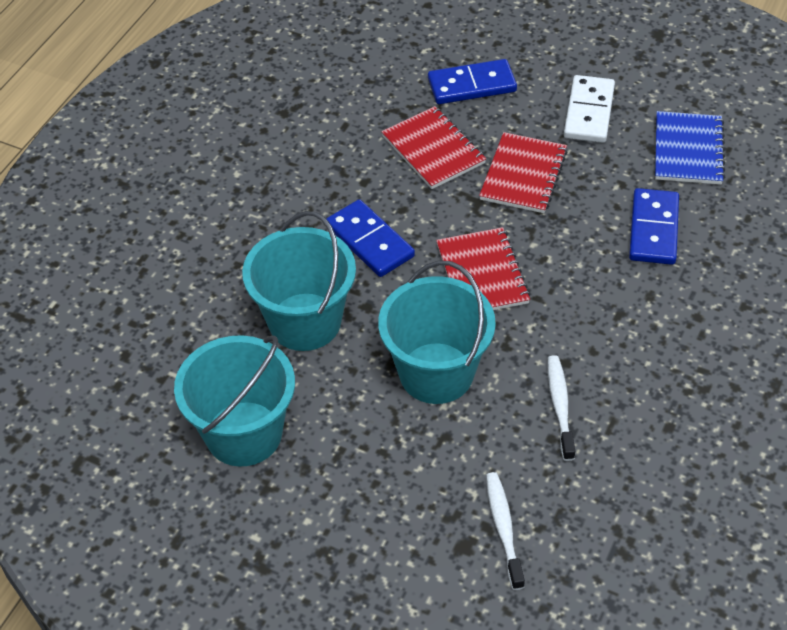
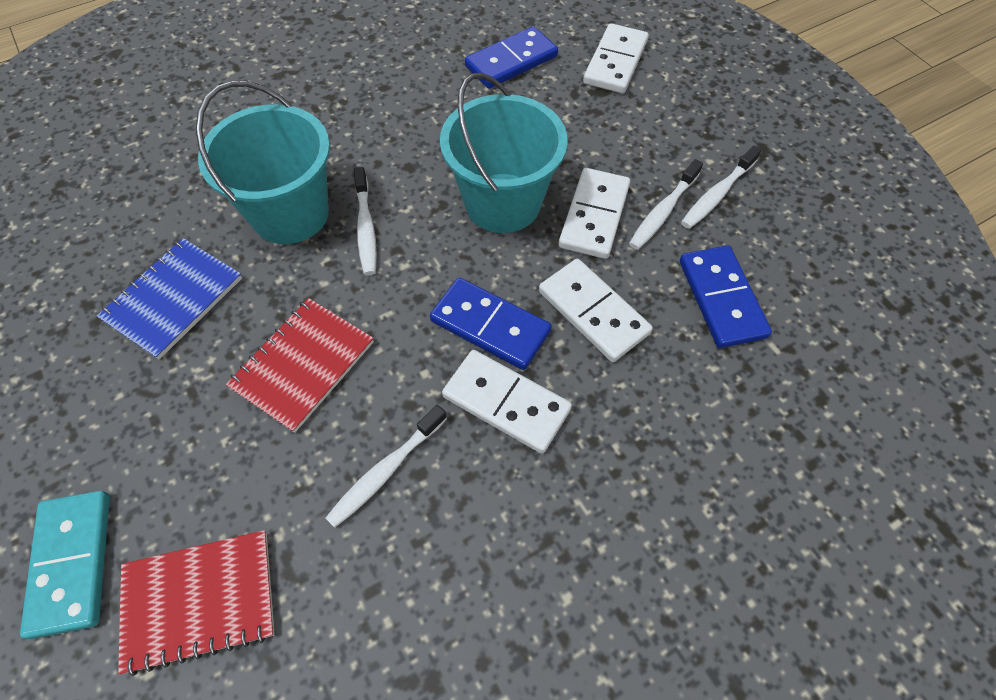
red notebook: 3 -> 2
turquoise bucket: 3 -> 2
turquoise domino: 0 -> 1
white domino: 1 -> 4
white toothbrush: 2 -> 4

